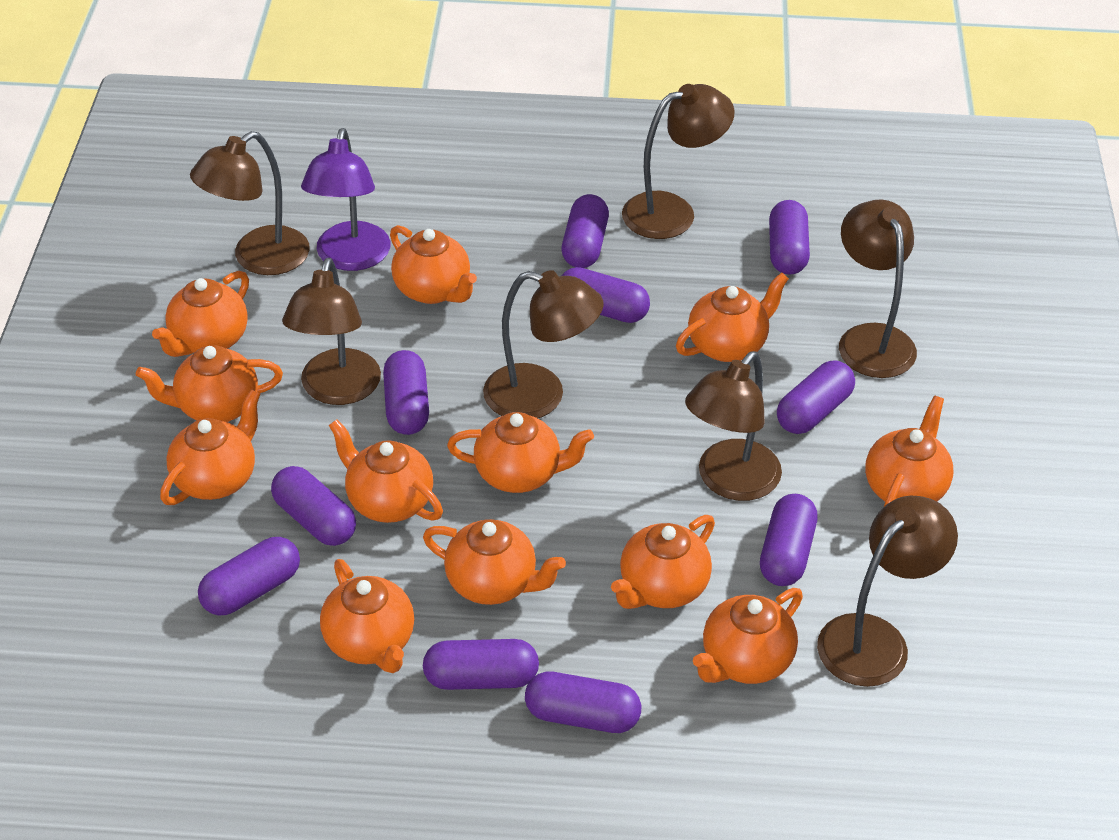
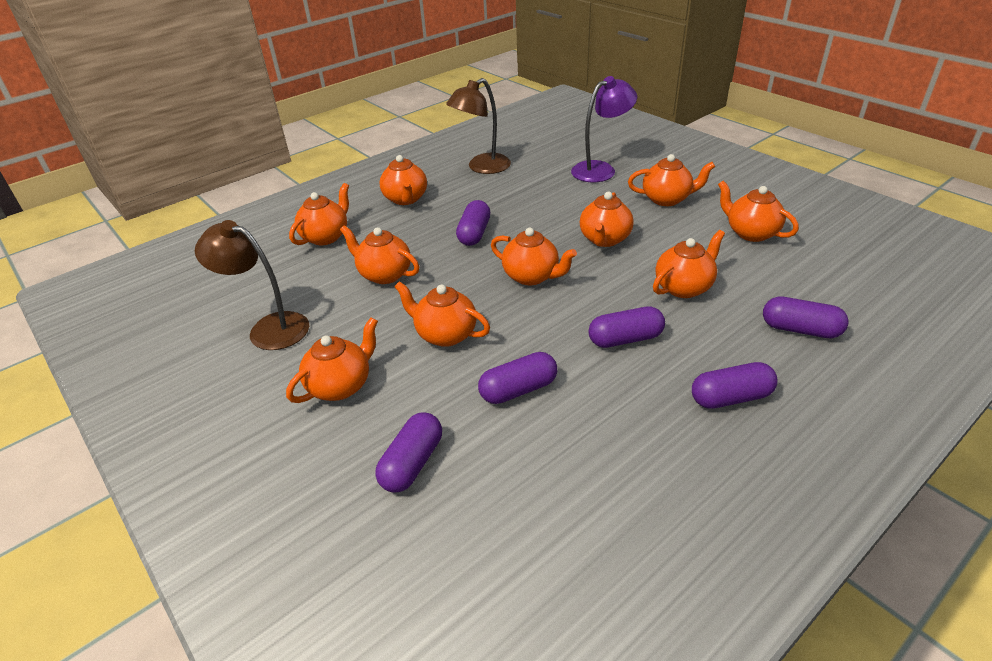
brown lamp: 7 -> 2
orange teapot: 12 -> 10
purple capsule: 10 -> 6

